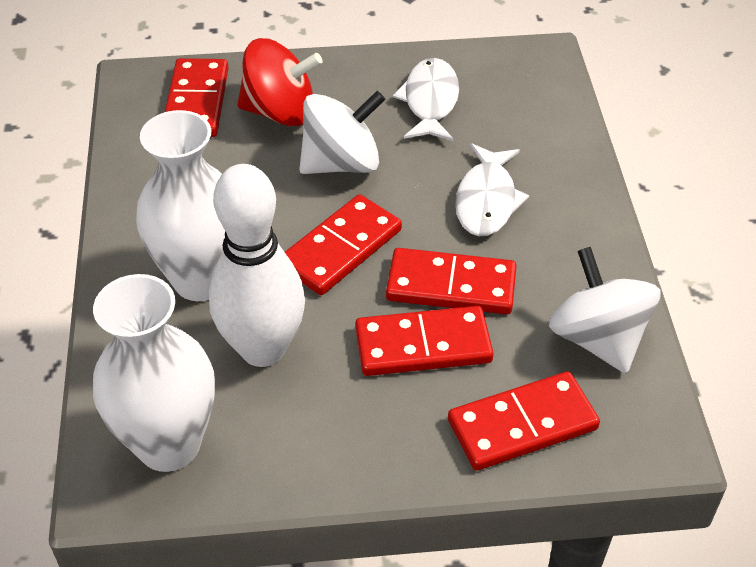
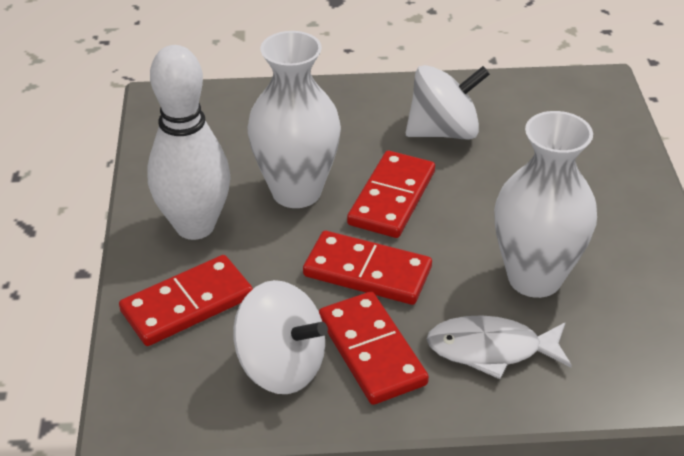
red domino: 5 -> 4
red spinning top: 1 -> 0
white fish: 2 -> 1

